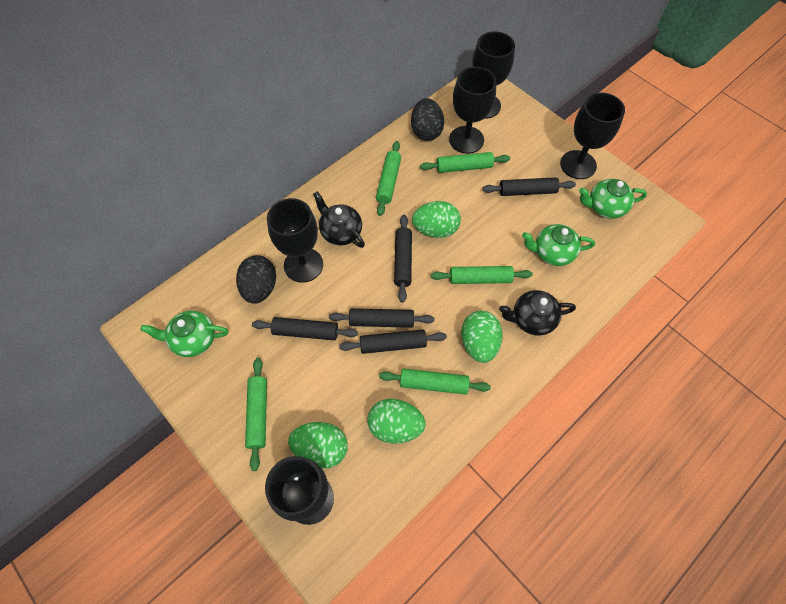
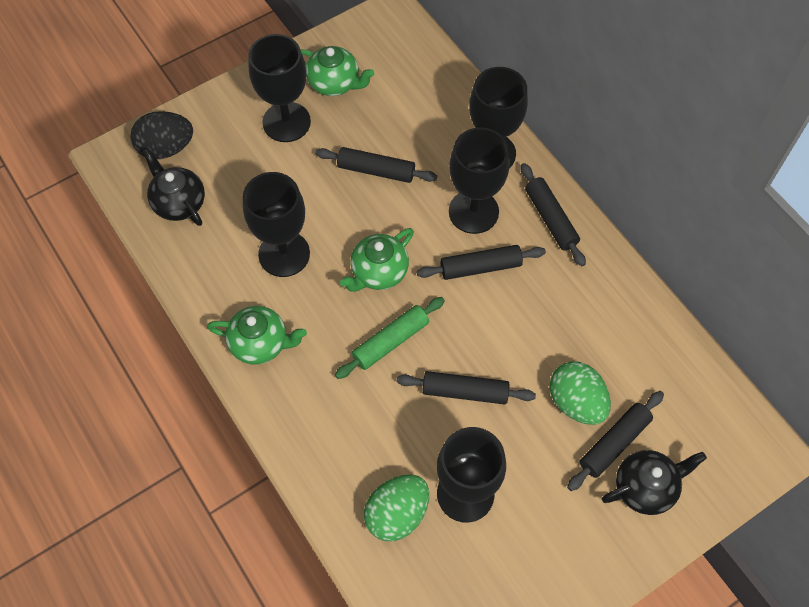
black egg: 2 -> 1
green egg: 4 -> 2
green rolling pin: 5 -> 1

